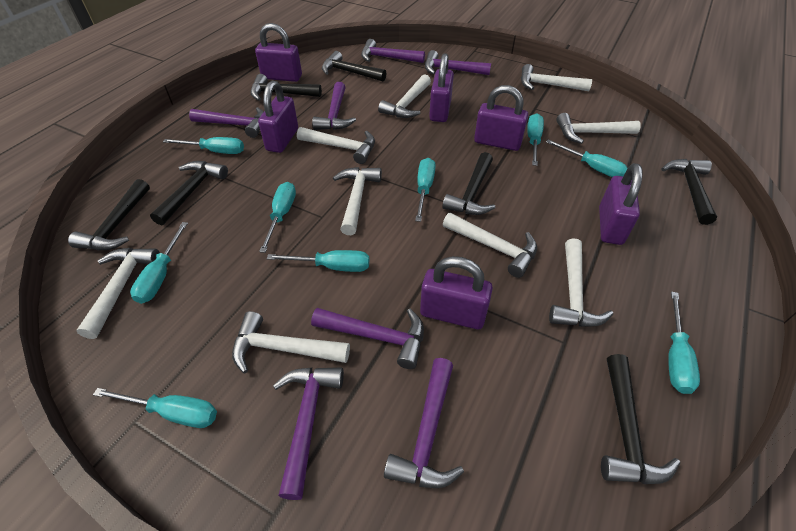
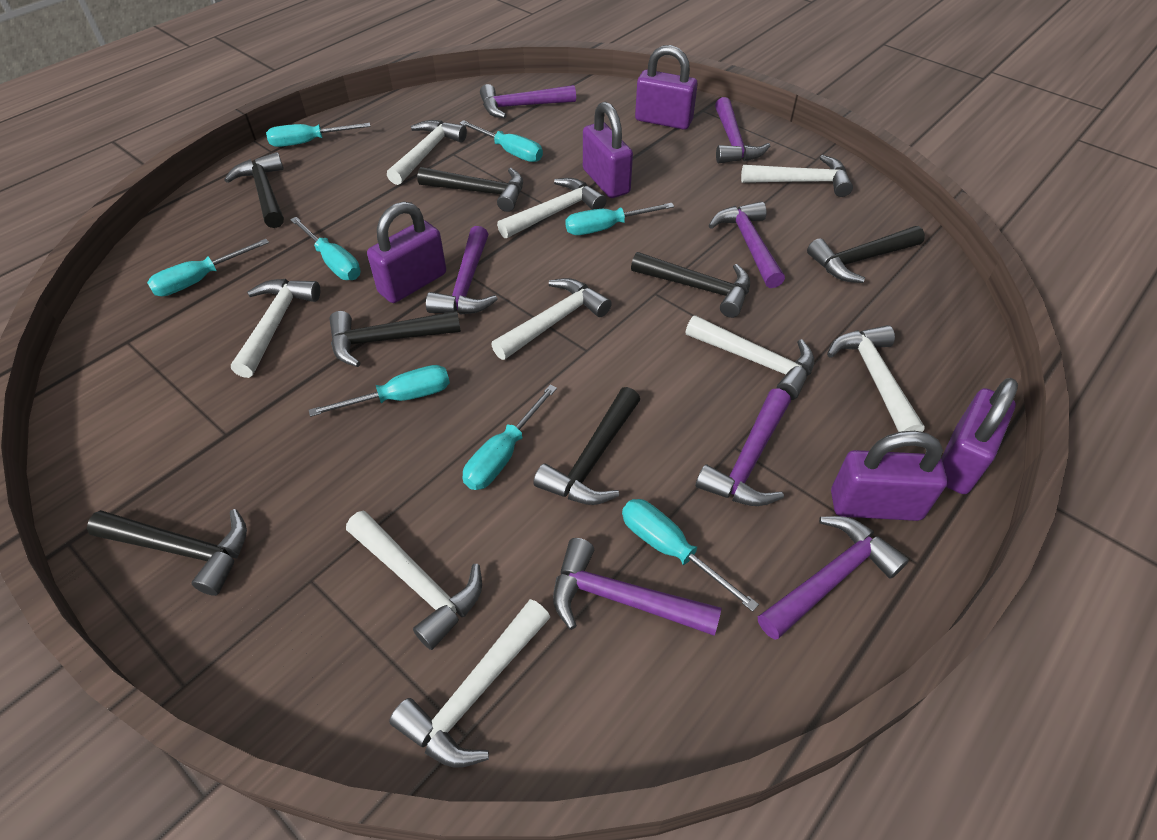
purple padlock: 6 -> 5
turquoise screwdriver: 9 -> 8

